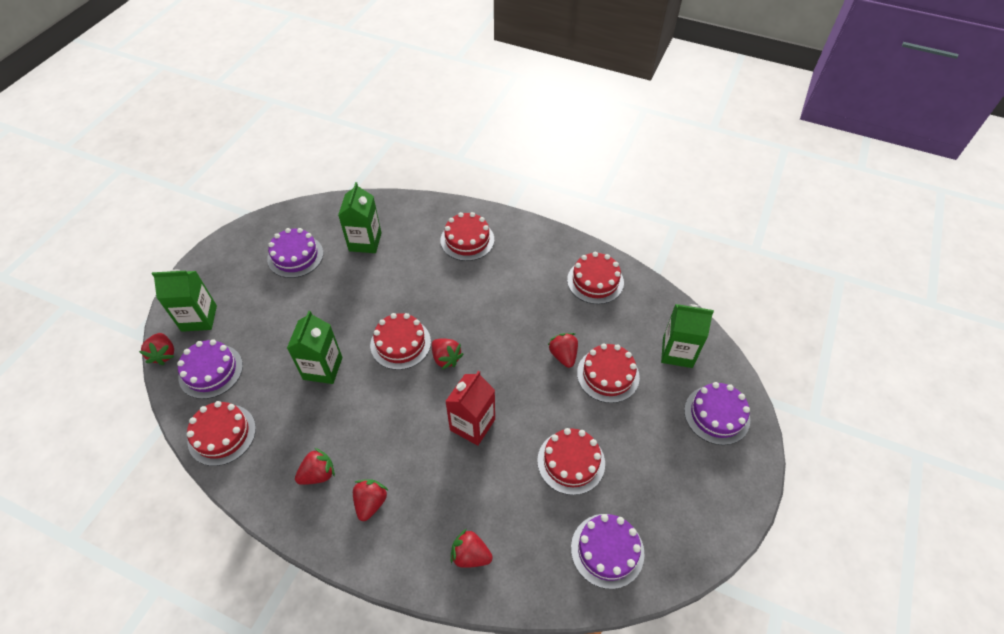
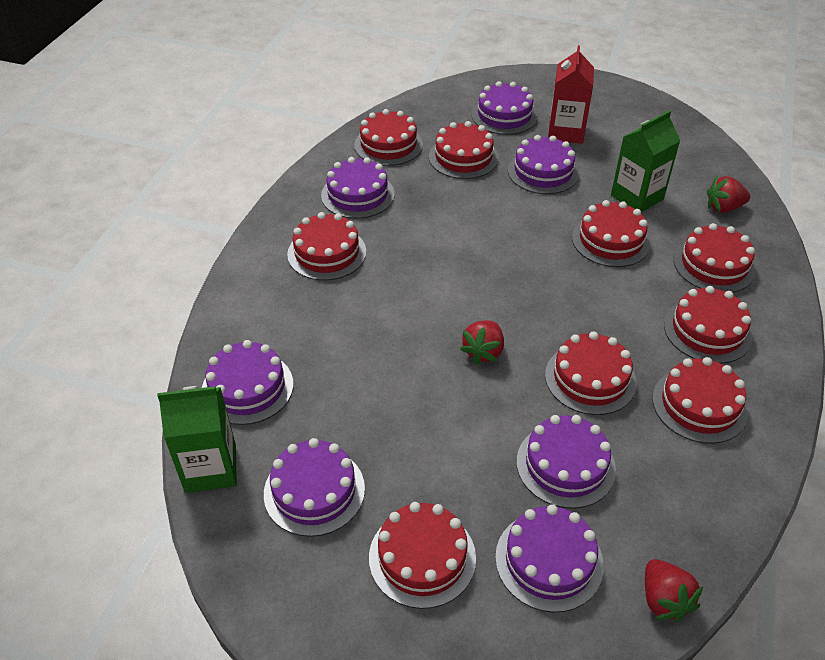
green carton: 4 -> 2
purple cake: 4 -> 7
red cake: 6 -> 9
red strawberry: 6 -> 3

